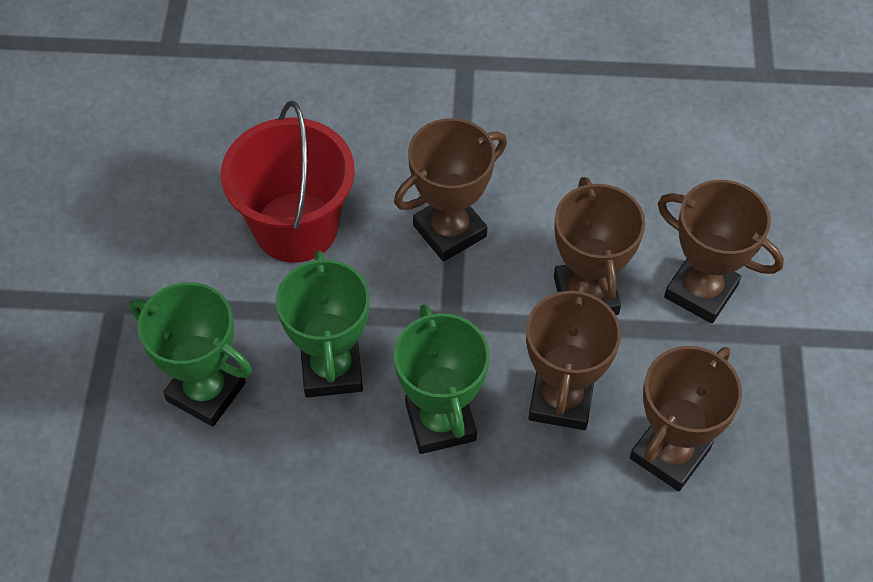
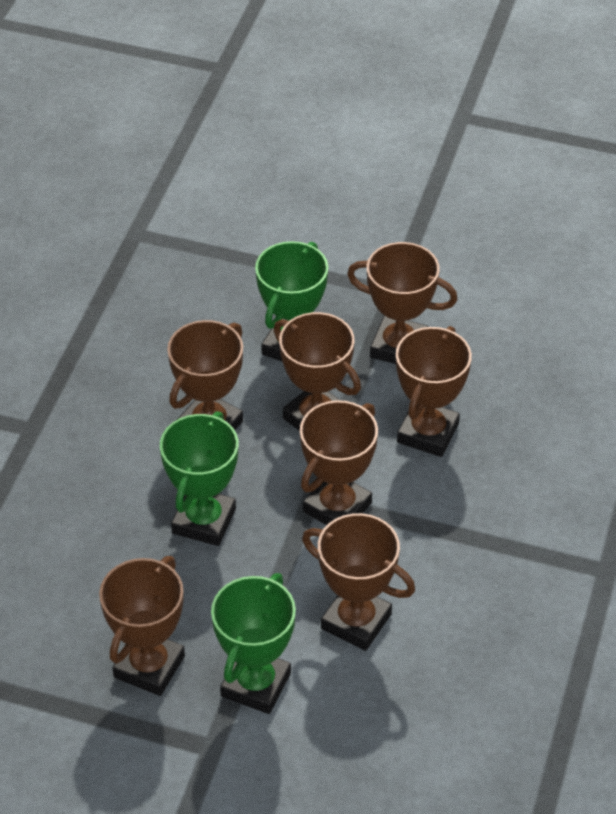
brown trophy: 5 -> 7
red bucket: 1 -> 0

